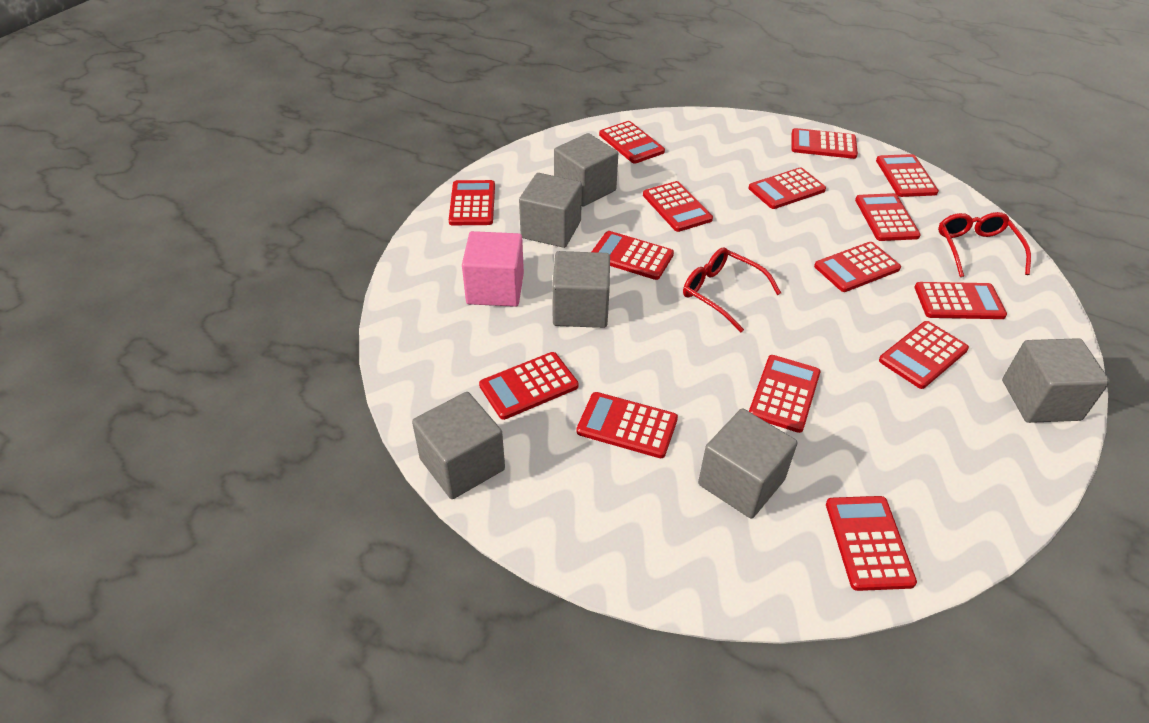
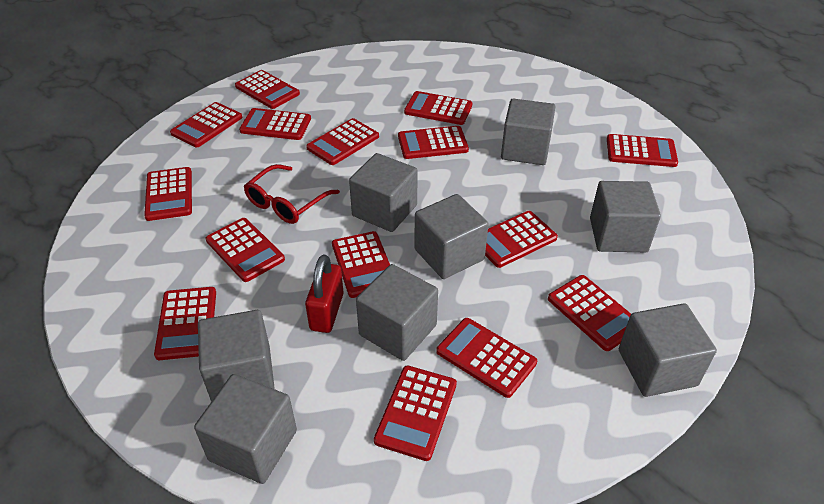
grey cube: 6 -> 8
pink cube: 1 -> 0
red glasses: 2 -> 1
red padlock: 0 -> 1

